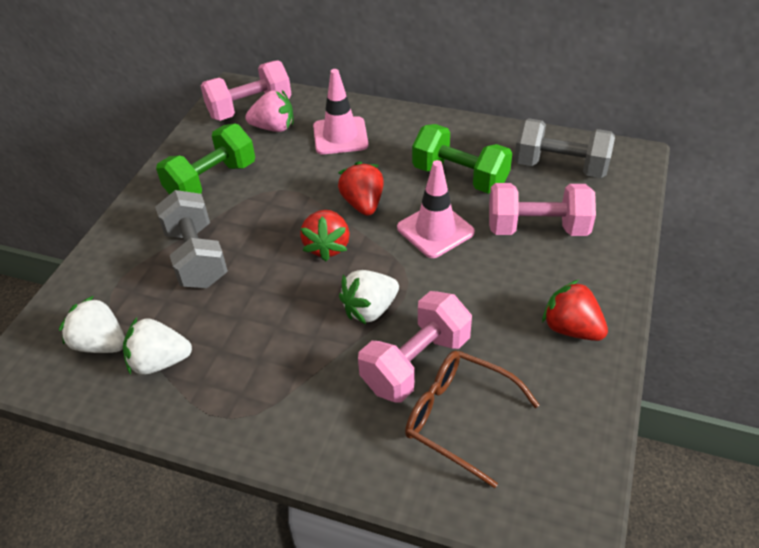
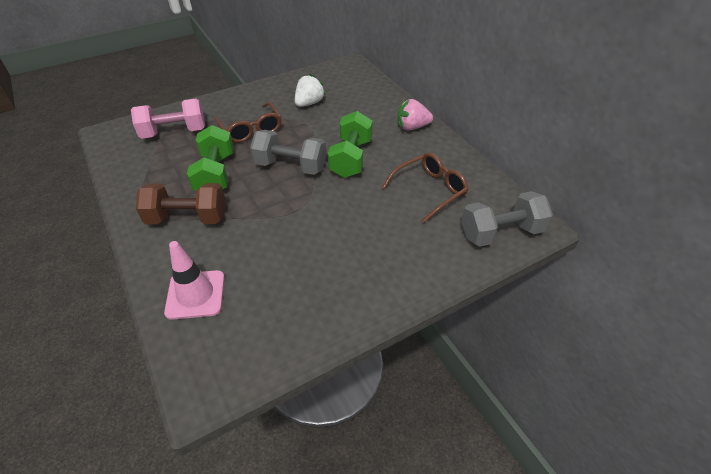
brown dumbbell: 0 -> 1
brown glasses: 1 -> 2
pink dumbbell: 3 -> 1
pink traffic cone: 2 -> 1
red strawberry: 3 -> 0
white strawberry: 3 -> 1

